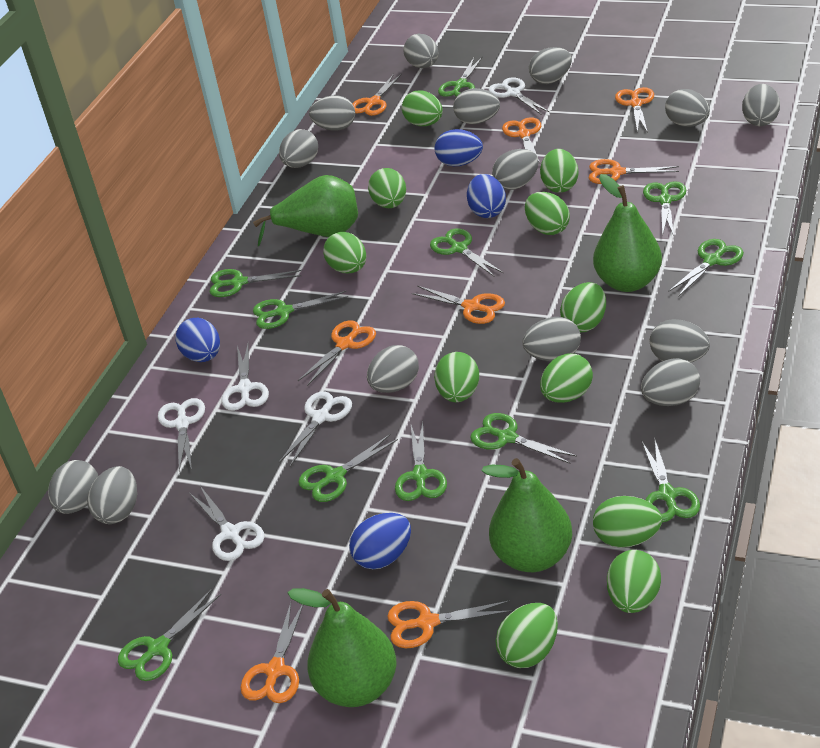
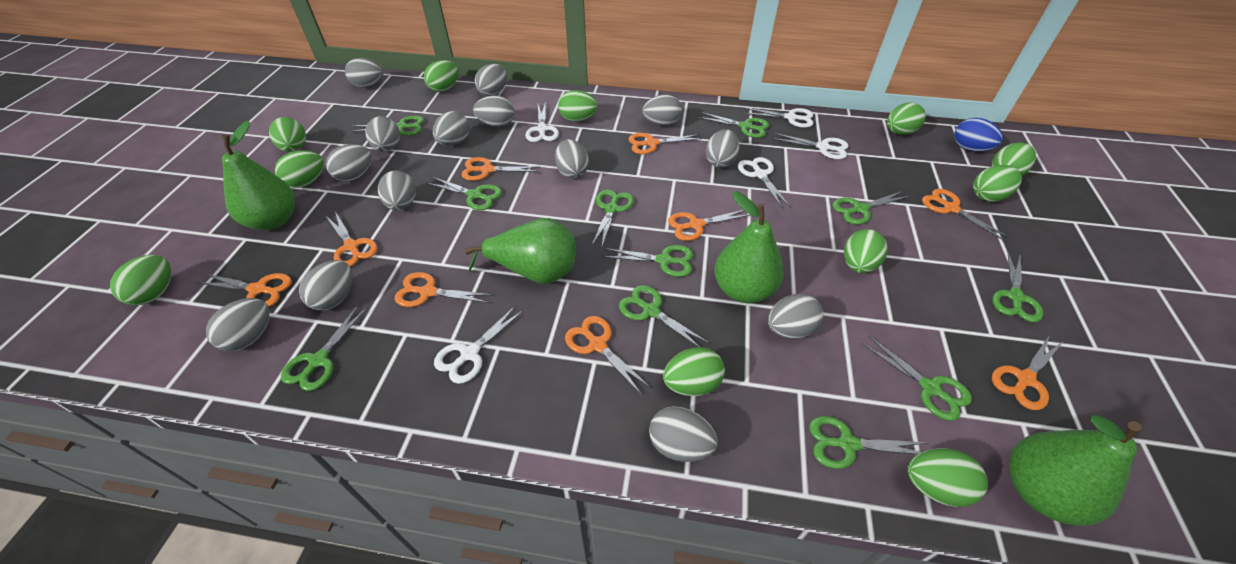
blue egg: 4 -> 1
orange scissors: 8 -> 9

